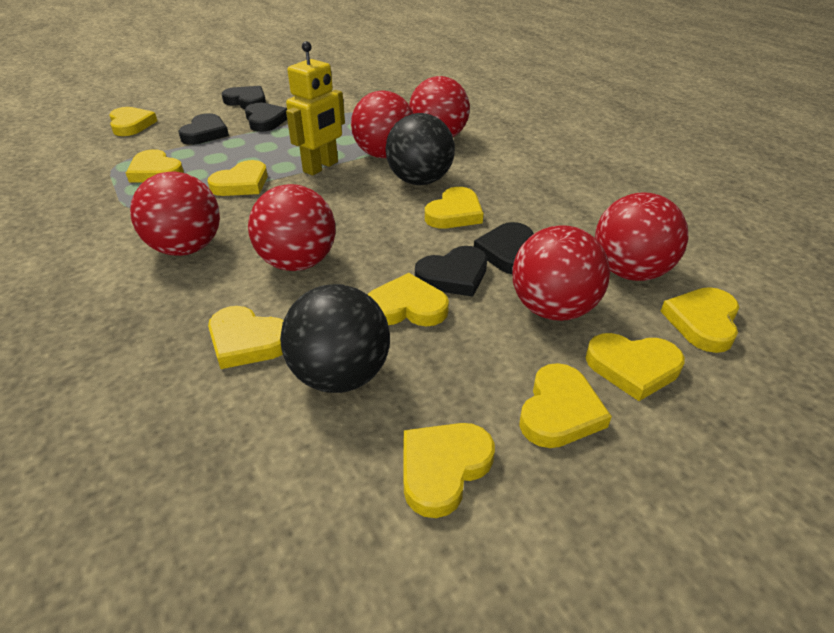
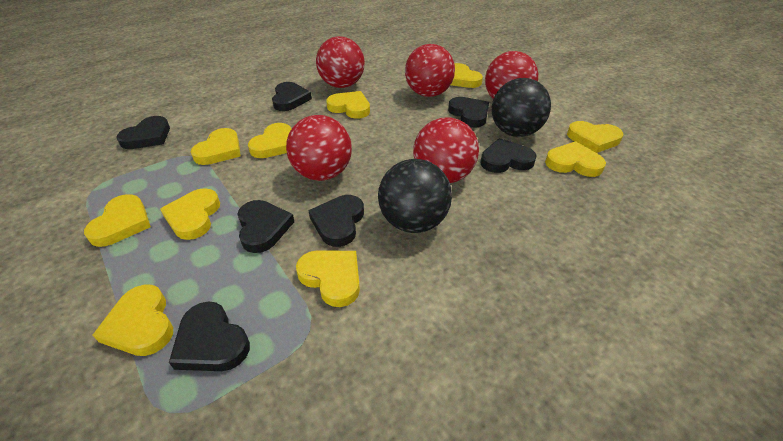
black heart: 5 -> 7
red ball: 6 -> 5
yellow robot: 1 -> 0

